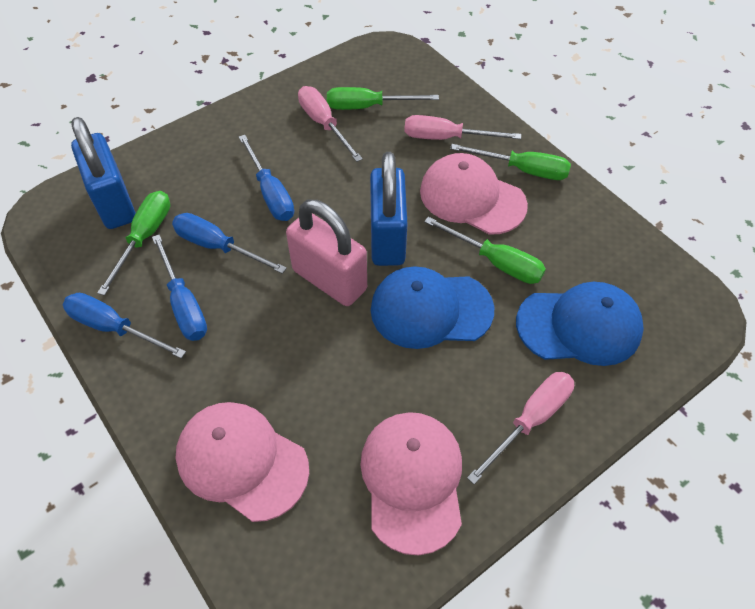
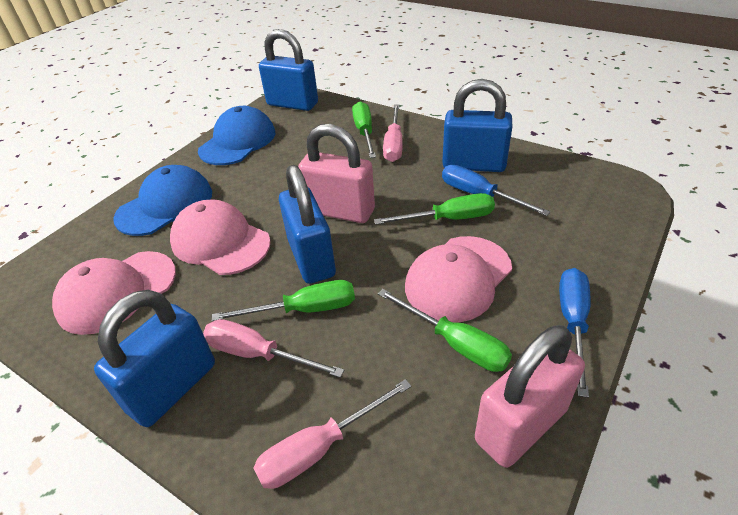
blue padlock: 2 -> 4
blue screwdriver: 4 -> 2
pink padlock: 1 -> 2

